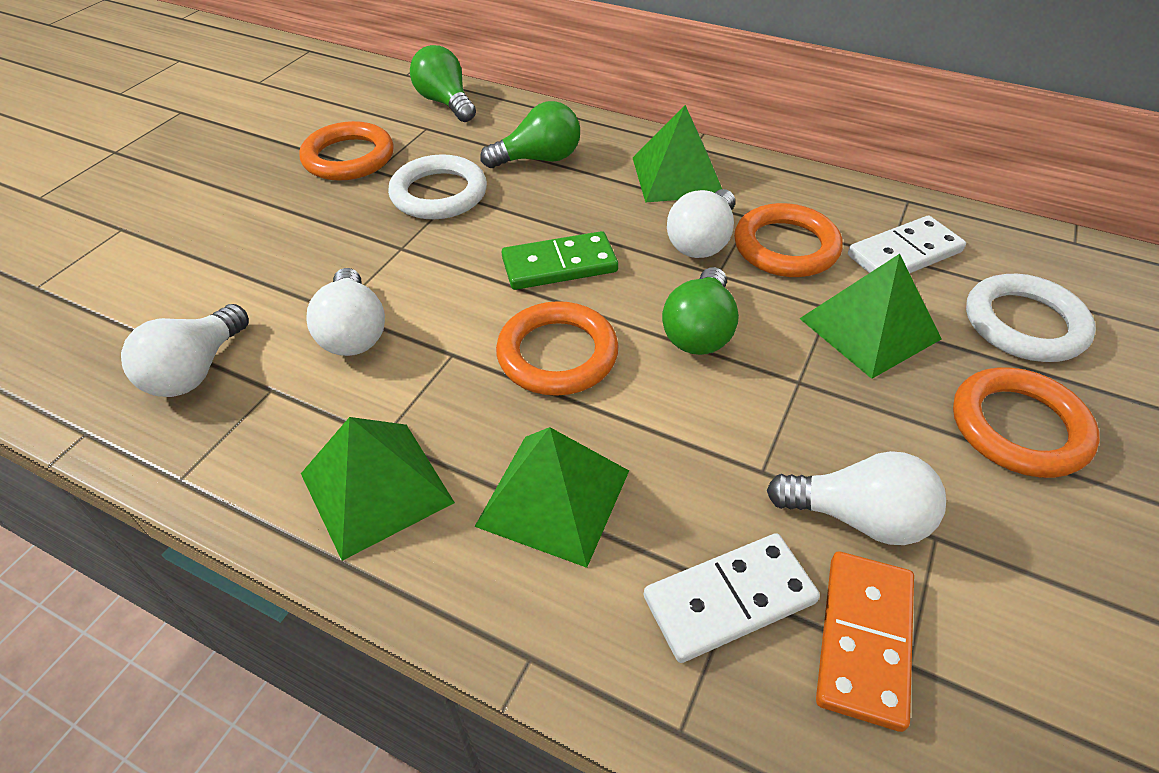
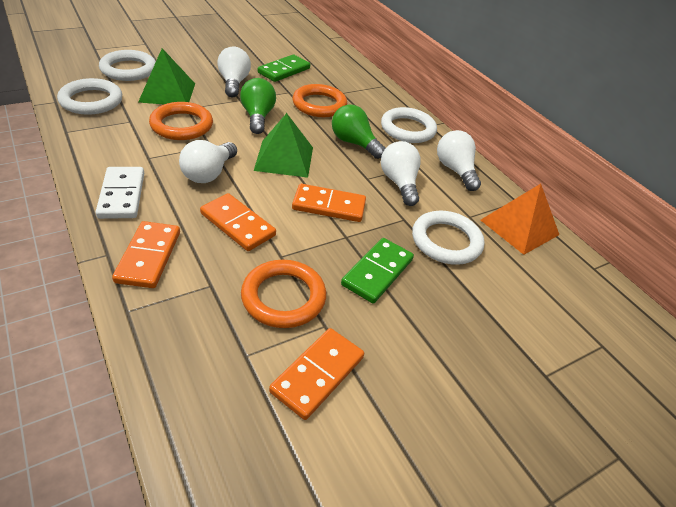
green domino: 1 -> 2
green light bulb: 3 -> 2
green pyramid: 4 -> 2
orange domino: 1 -> 4
orange pyramid: 0 -> 1
orange ring: 4 -> 3
white domino: 2 -> 1
white ring: 2 -> 4

